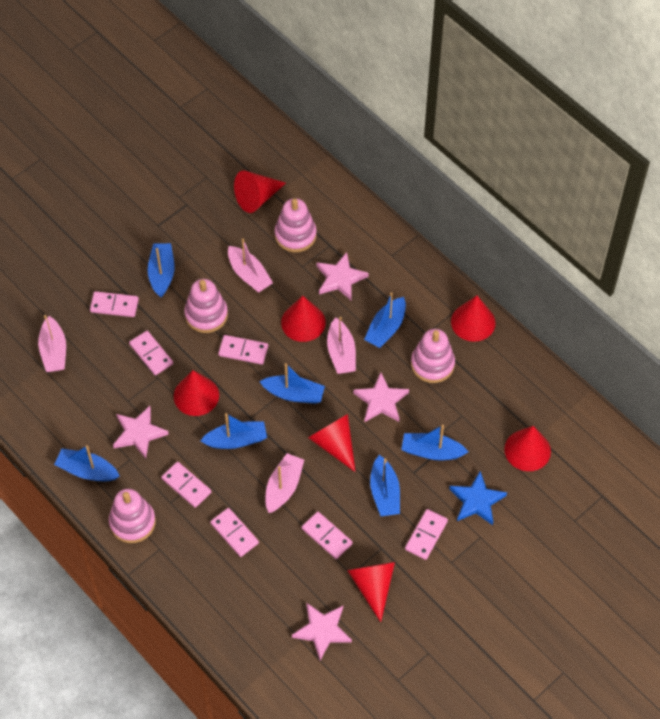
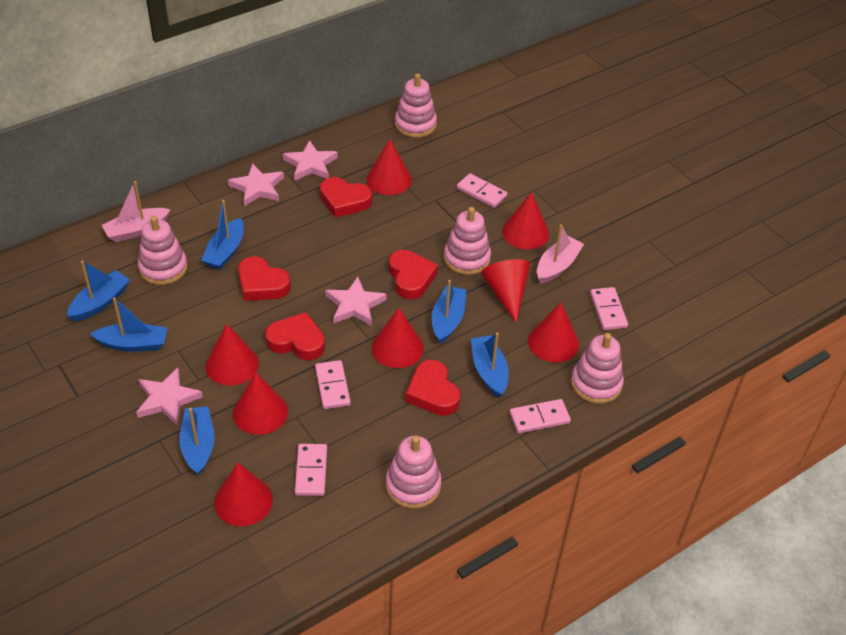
blue boat: 7 -> 6
blue star: 1 -> 0
pink boat: 4 -> 2
pink domino: 7 -> 5
pink stacking toy: 4 -> 5
red cone: 7 -> 8
red heart: 0 -> 5

